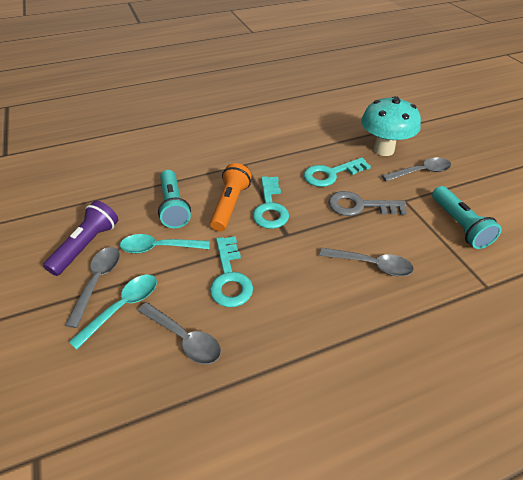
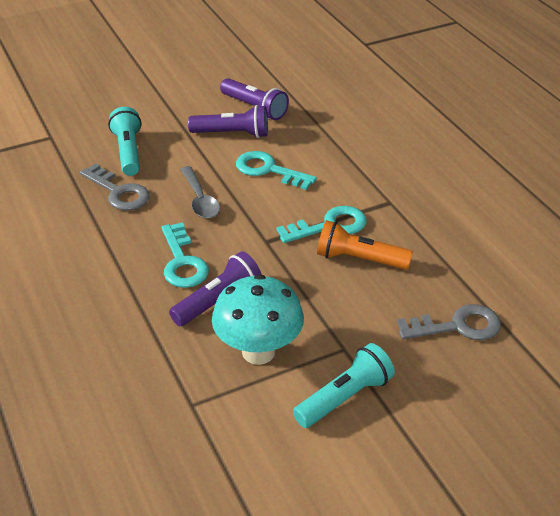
grey key: 1 -> 2
grey spoon: 4 -> 1
purple flashlight: 1 -> 3
turquoise spoon: 2 -> 0

